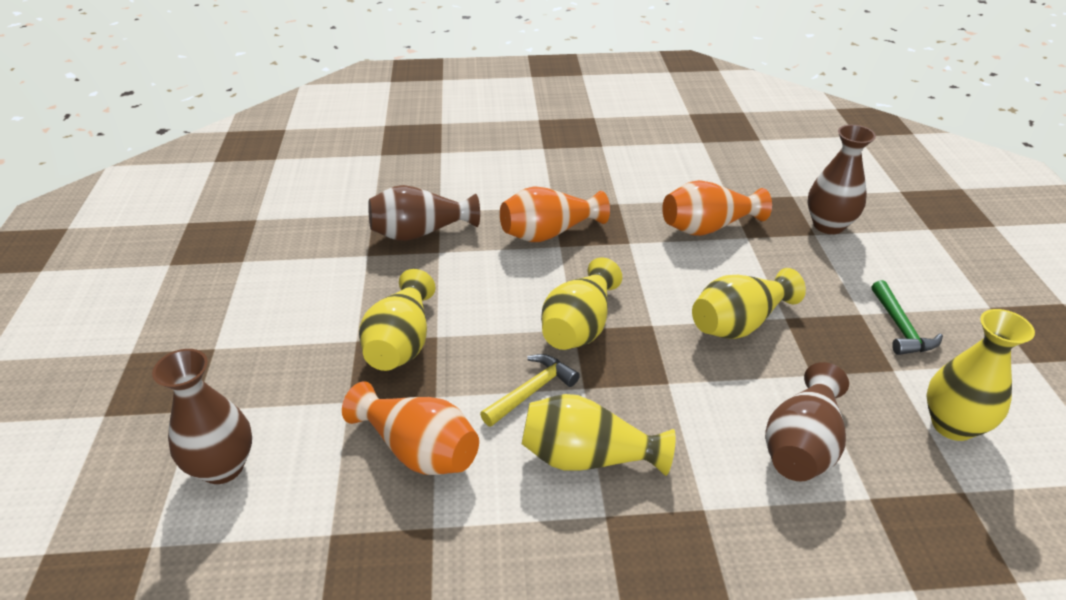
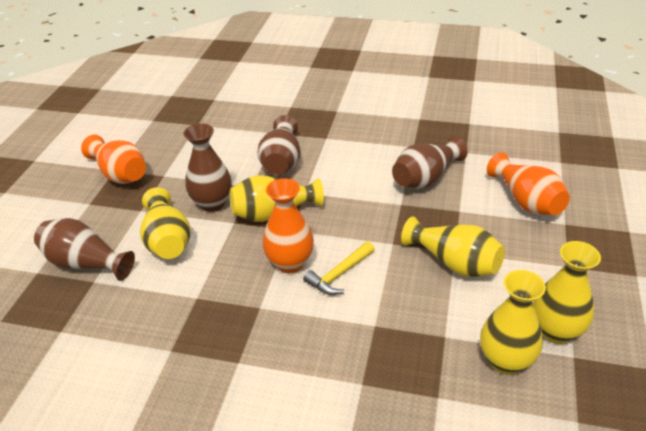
green hammer: 1 -> 0

